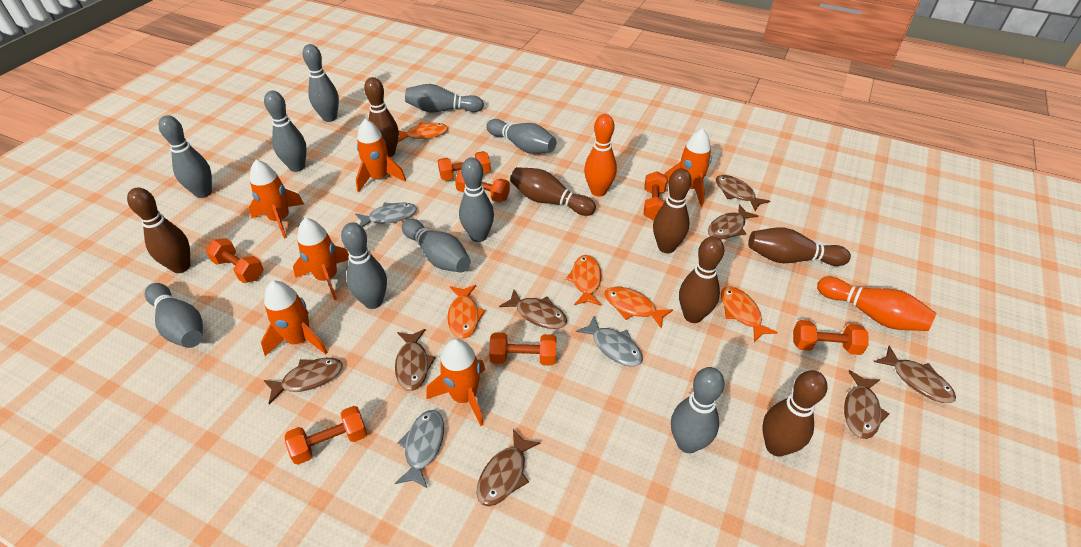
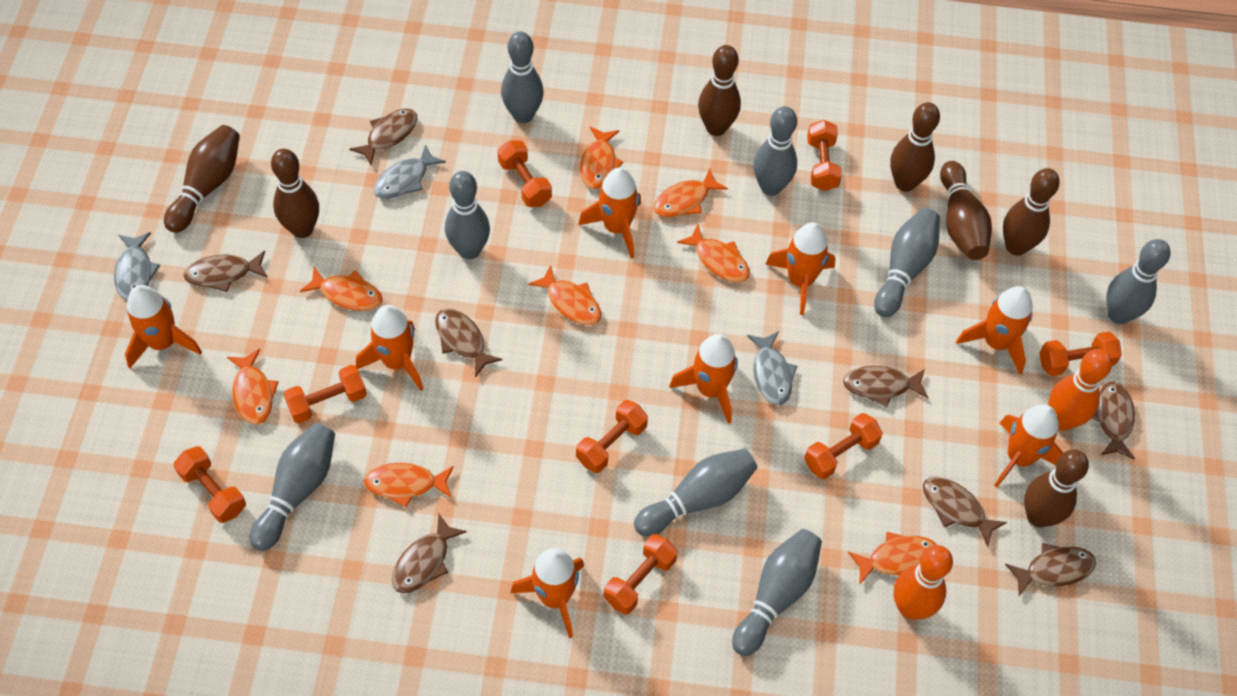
grey bowling pin: 10 -> 8
orange dumbbell: 7 -> 8
orange fish: 5 -> 8
orange rocket: 6 -> 8

